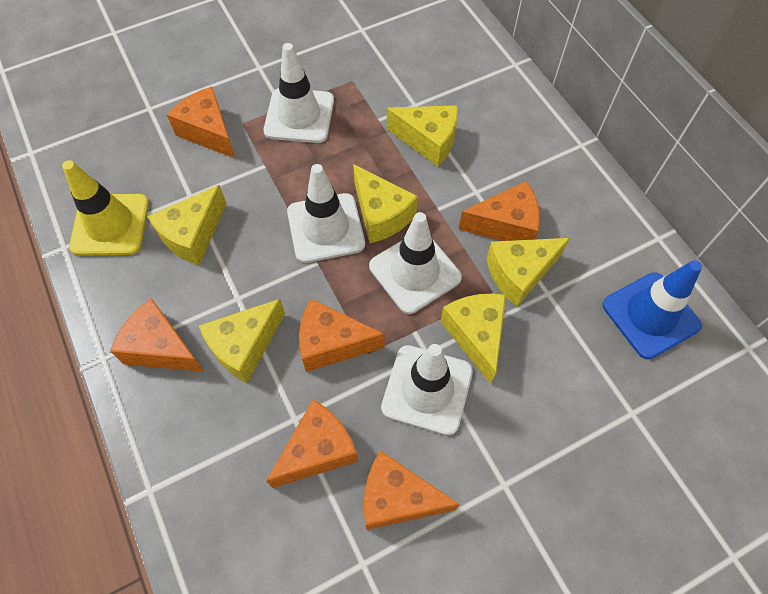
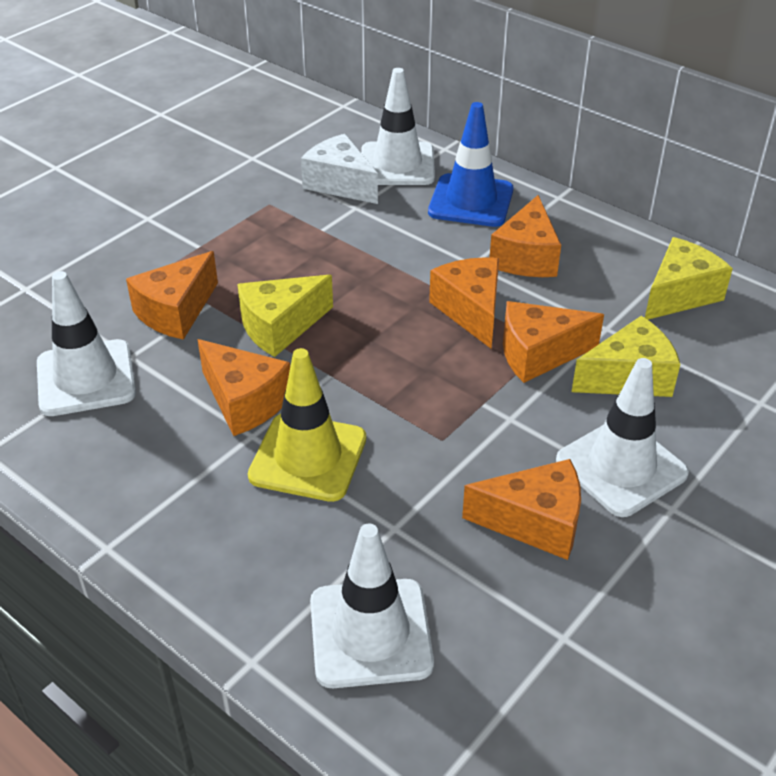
white cheese: 0 -> 1
yellow cheese: 6 -> 3

